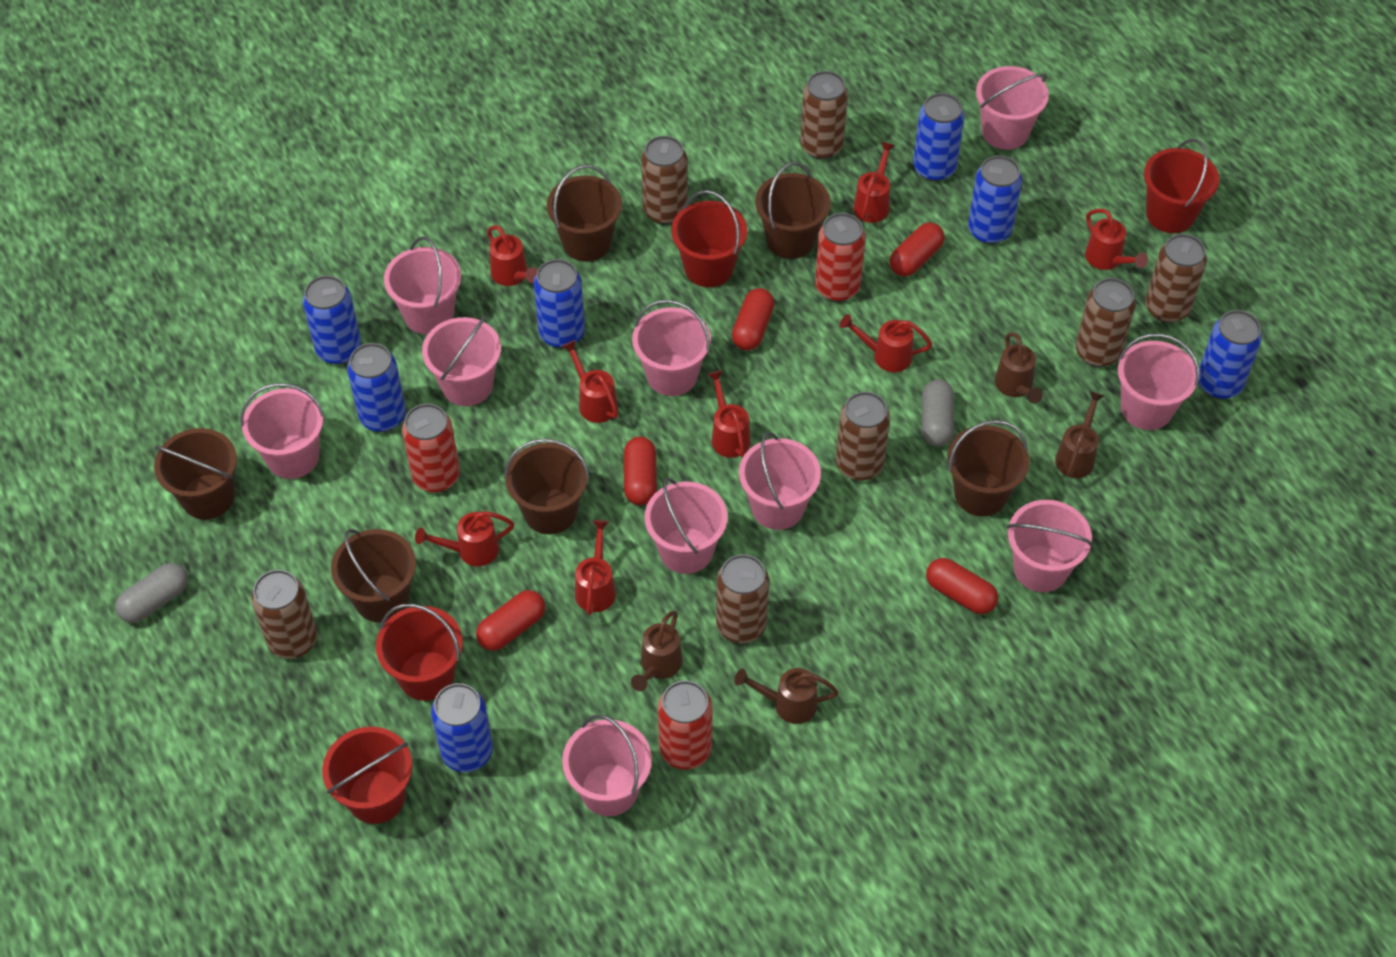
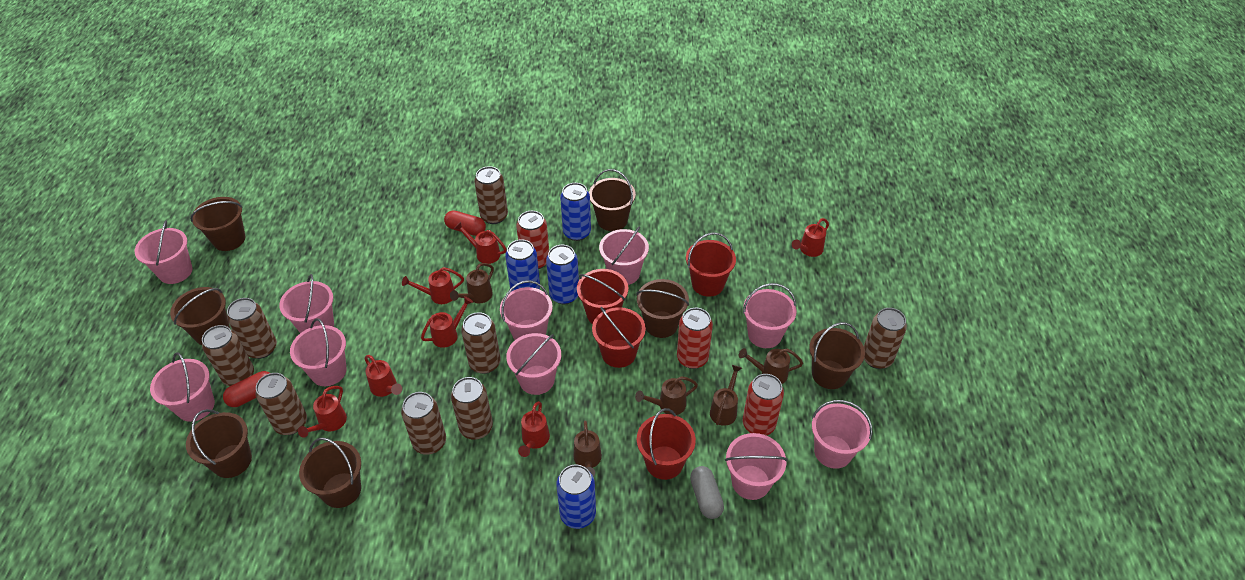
blue can: 7 -> 4
brown bucket: 6 -> 7
brown can: 7 -> 8
brown watering can: 4 -> 5
grey capsule: 2 -> 1
red capsule: 5 -> 2
red watering can: 8 -> 7

